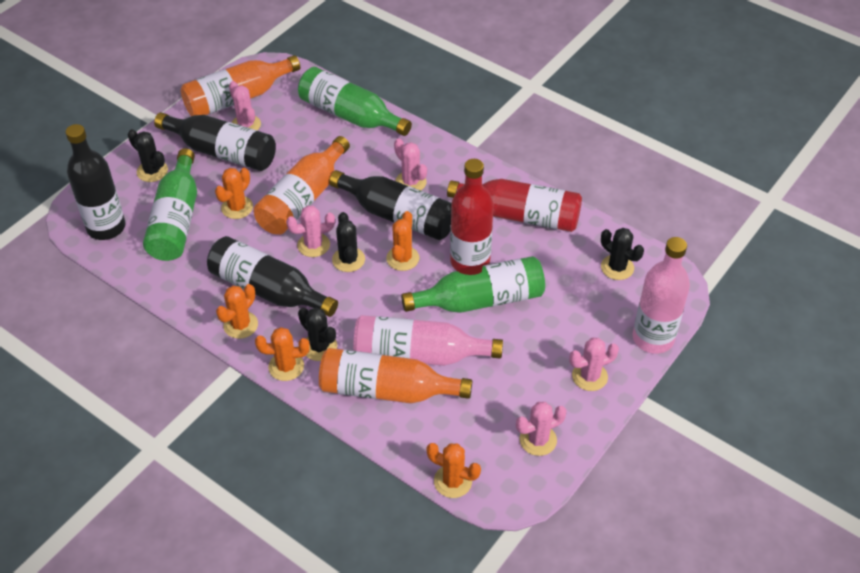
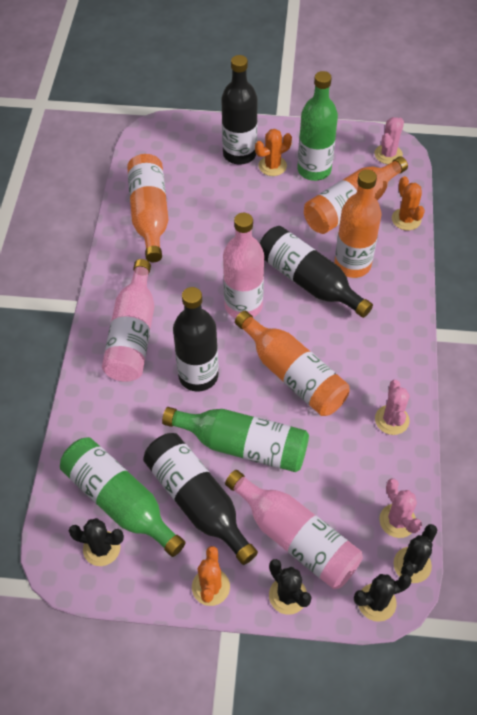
orange bottle: 3 -> 4
orange cactus: 5 -> 3
pink bottle: 2 -> 3
pink cactus: 5 -> 3
red bottle: 2 -> 0

